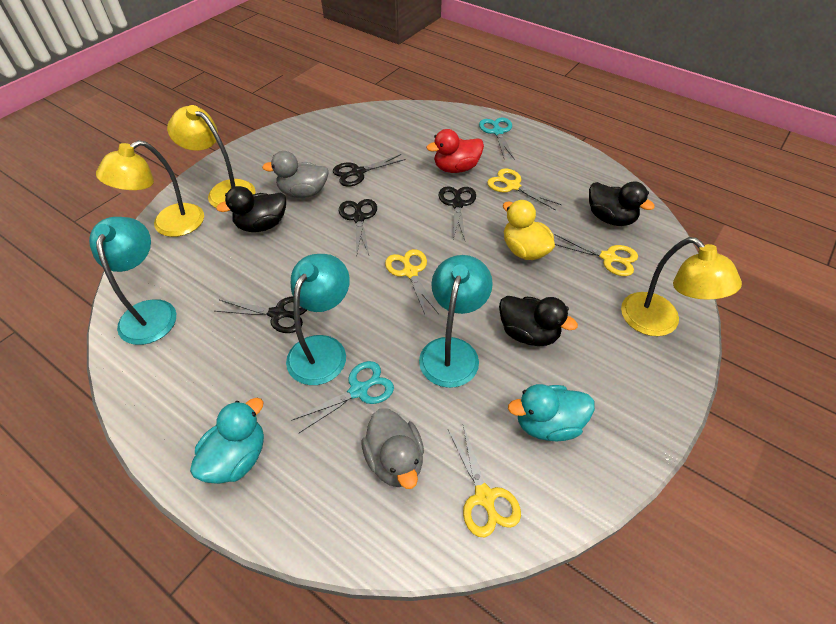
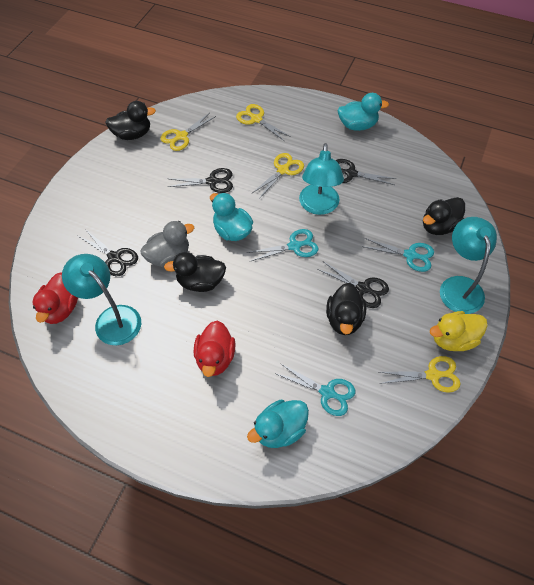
black duck: 3 -> 4
grey duck: 2 -> 1
red duck: 1 -> 2
turquoise duck: 2 -> 3
turquoise scissors: 2 -> 3
yellow lamp: 3 -> 0

